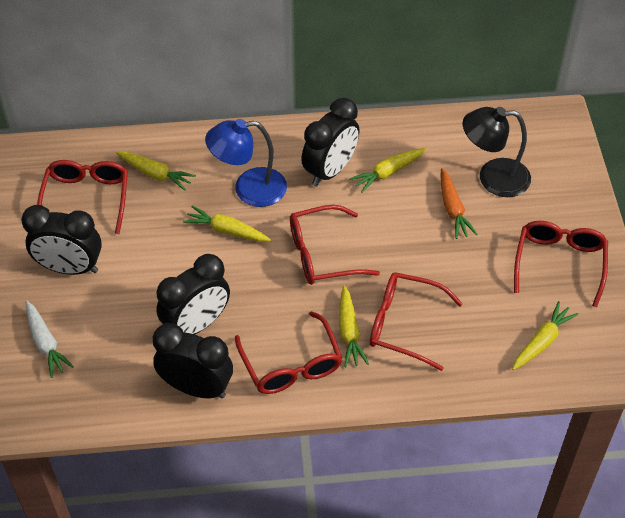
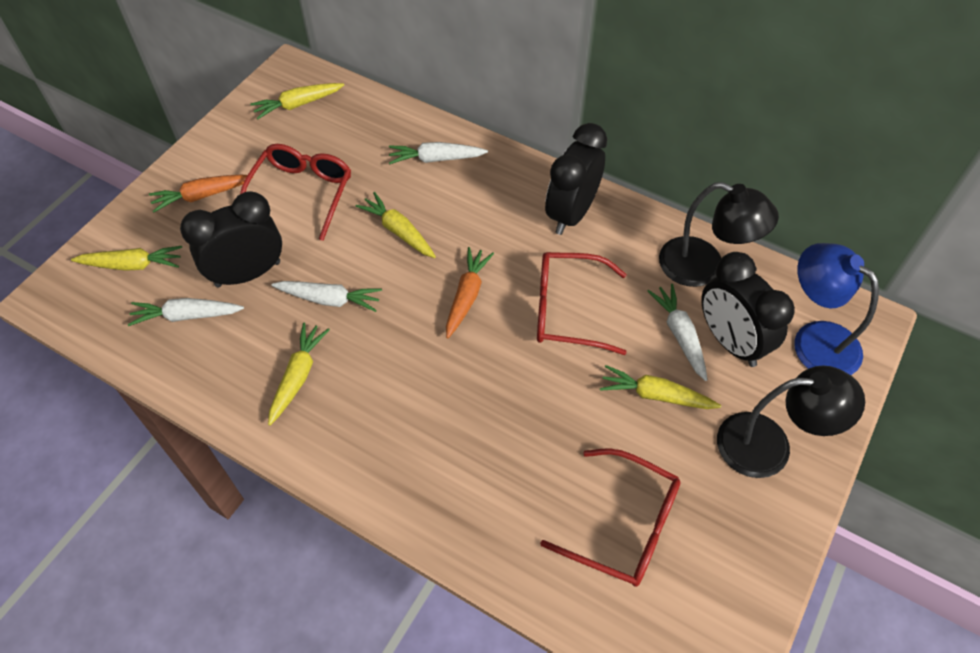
black clock: 4 -> 3
black lamp: 1 -> 2
orange carrot: 1 -> 2
red glasses: 5 -> 3
white carrot: 1 -> 4

